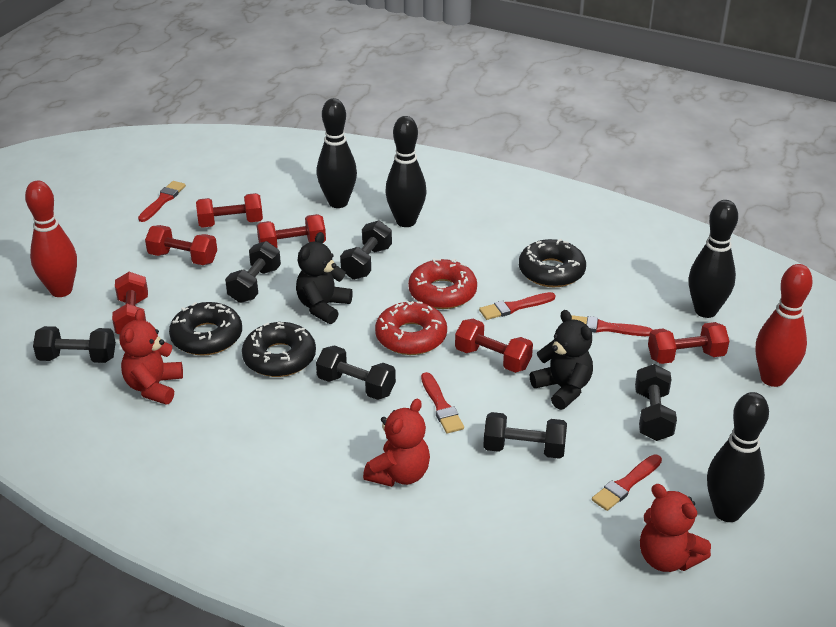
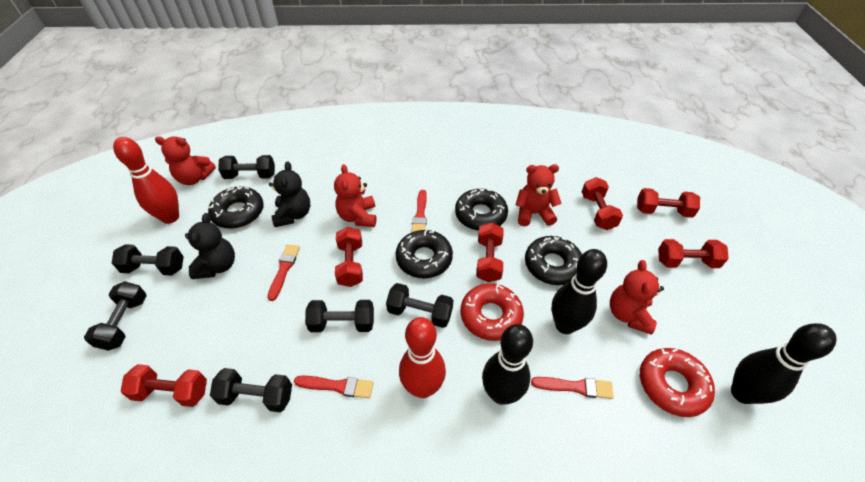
black bowling pin: 4 -> 3
black donut: 3 -> 4
red brush: 5 -> 4
red teddy bear: 3 -> 4

